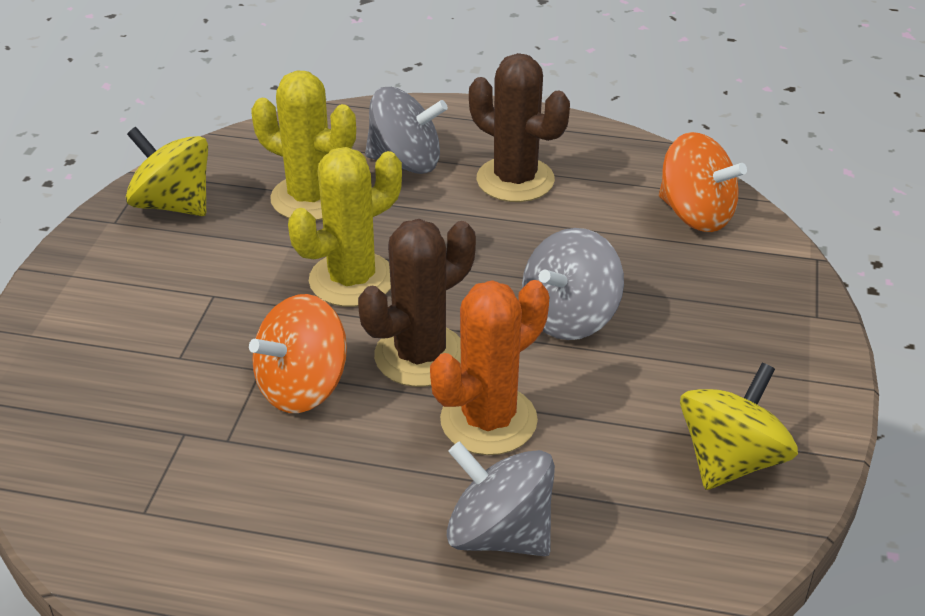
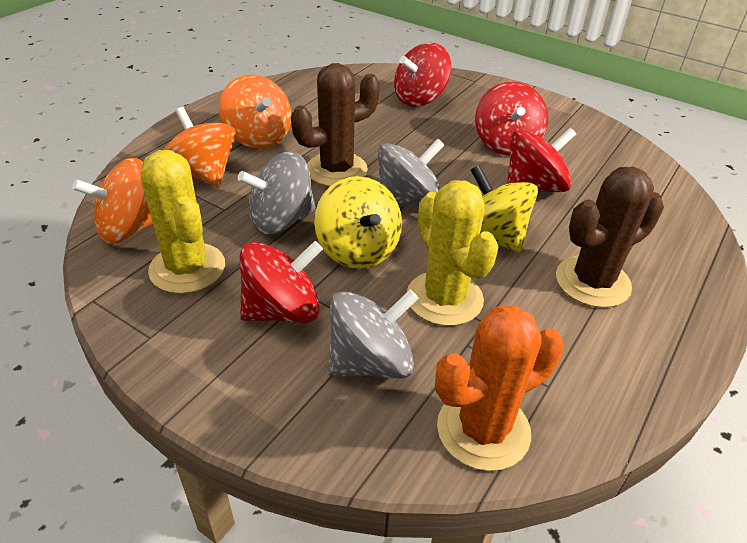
orange spinning top: 2 -> 3
red spinning top: 0 -> 4

